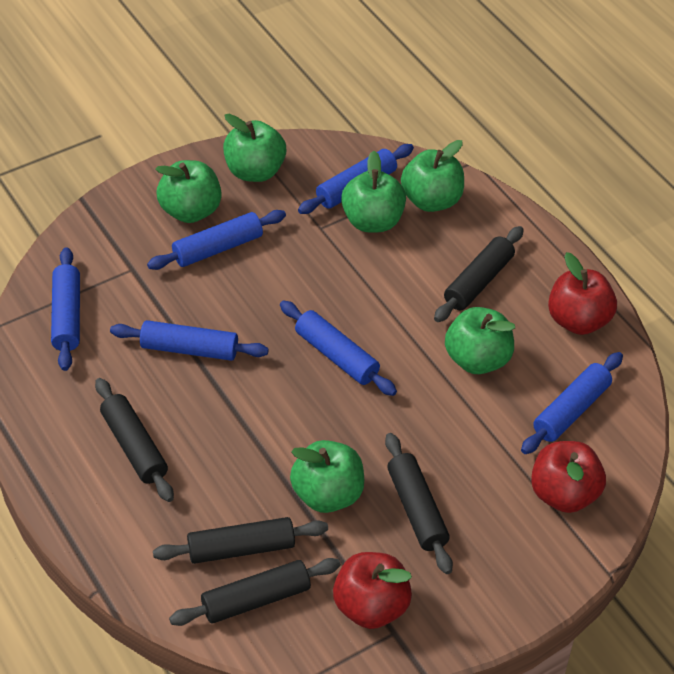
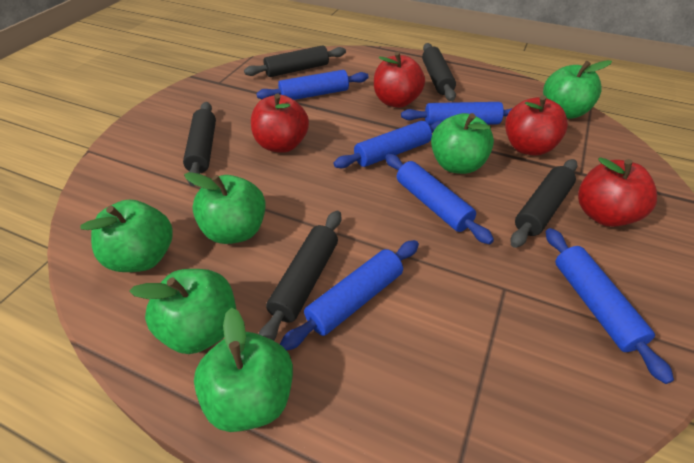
red apple: 3 -> 4

